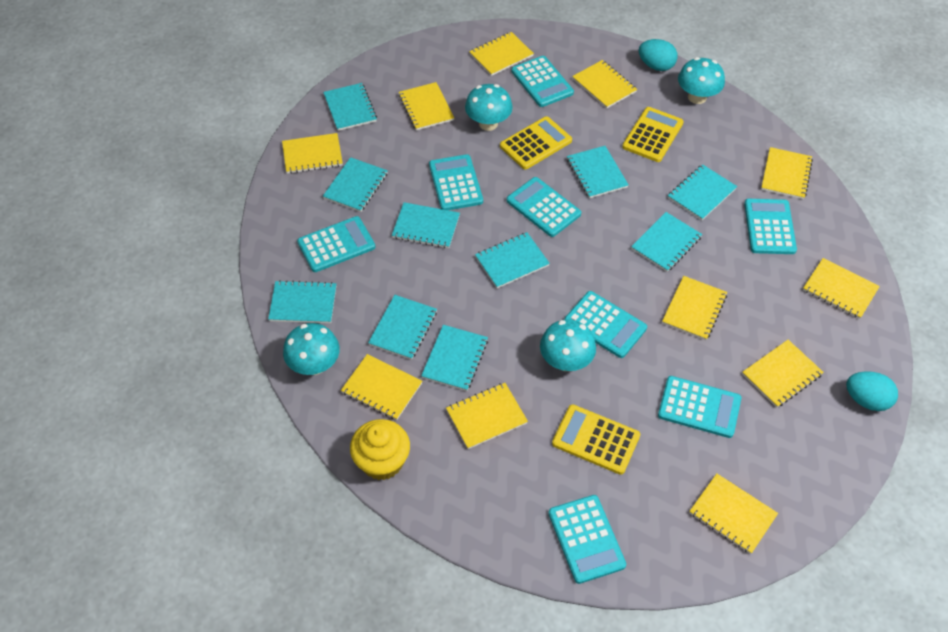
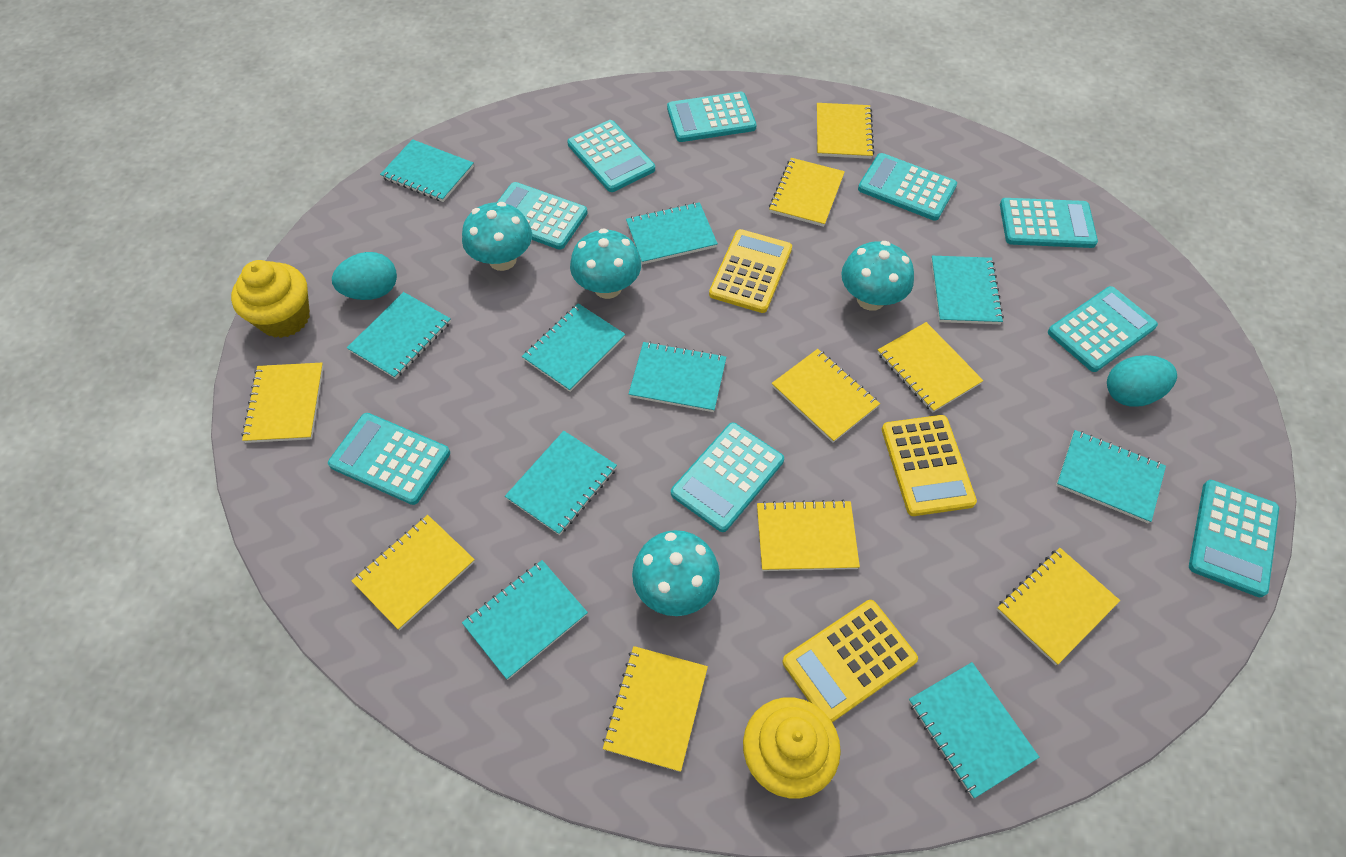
turquoise calculator: 8 -> 9
yellow cupcake: 1 -> 2
yellow notebook: 11 -> 9

